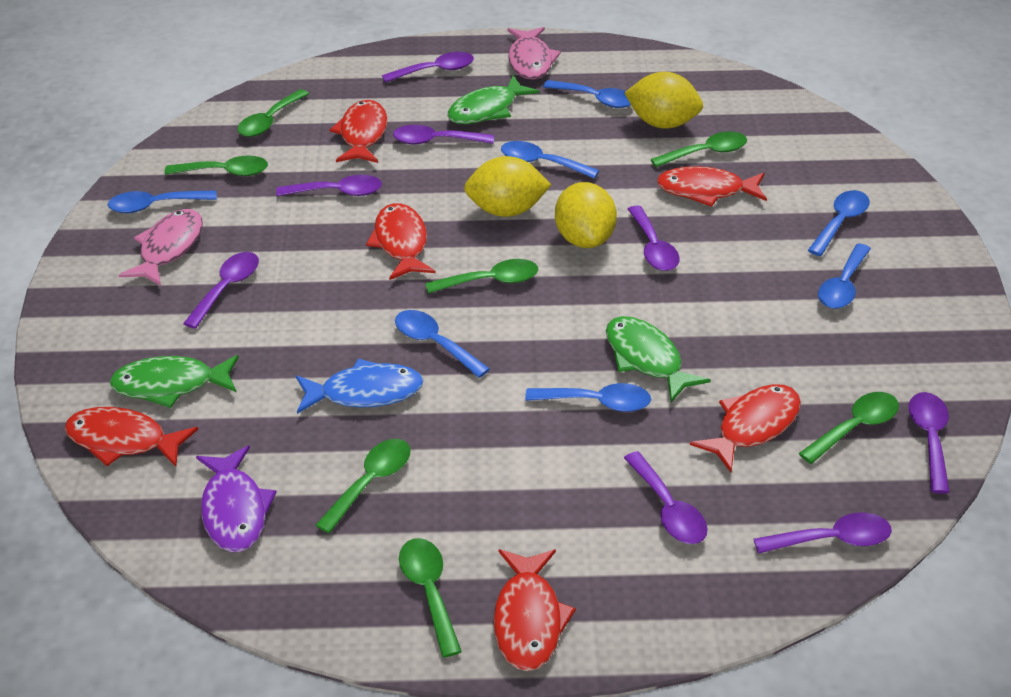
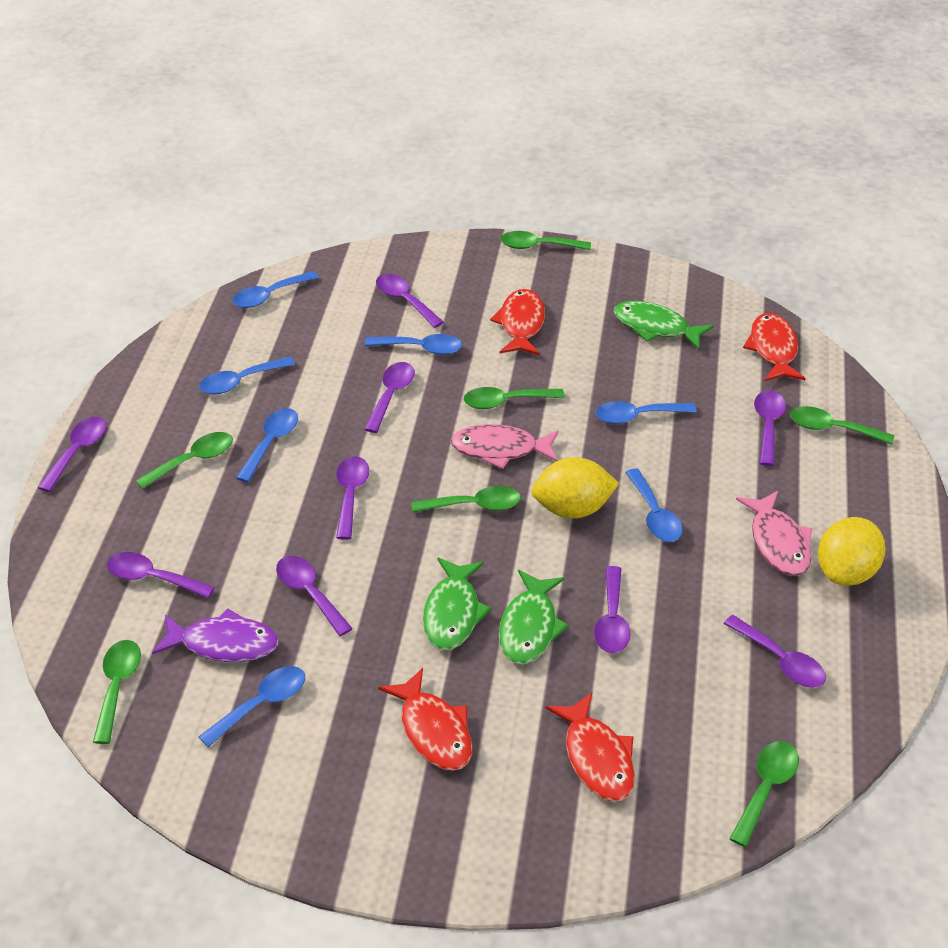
blue fish: 1 -> 0
purple spoon: 8 -> 9
red fish: 6 -> 4
yellow lemon: 3 -> 2

